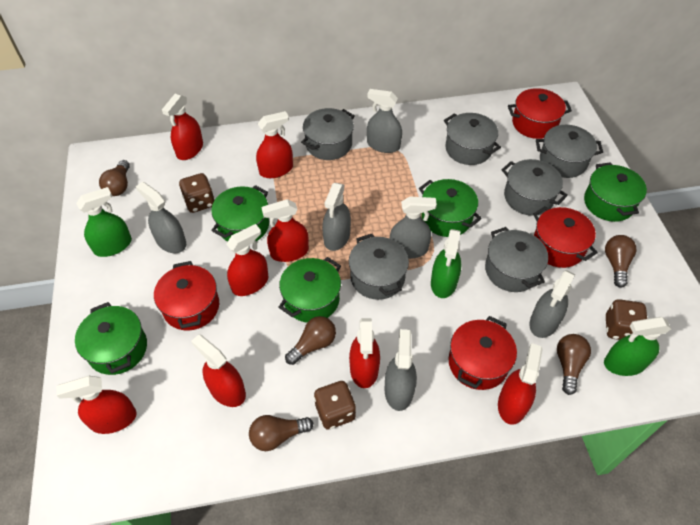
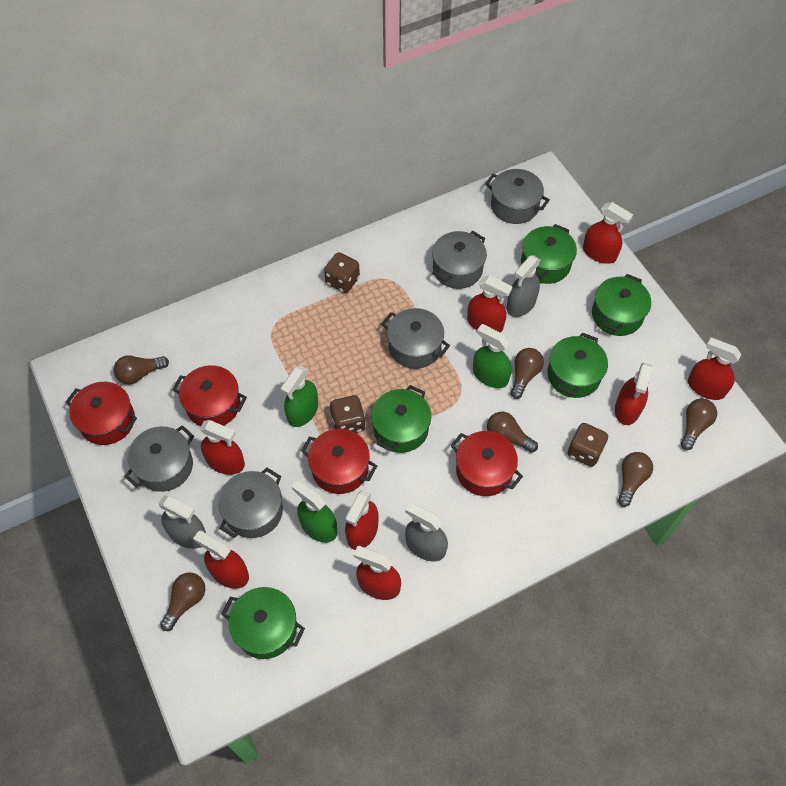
brown light bulb: 5 -> 6
grey pot: 6 -> 5
grey spray bottle: 6 -> 3

